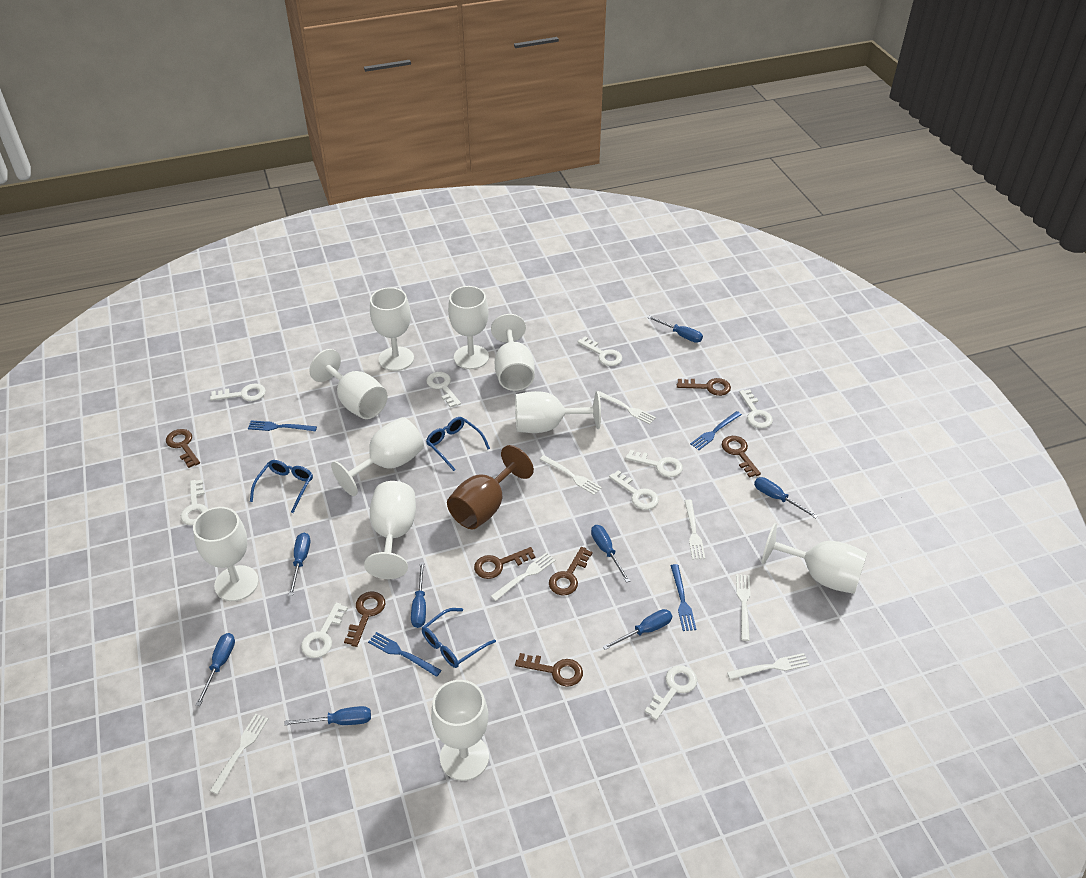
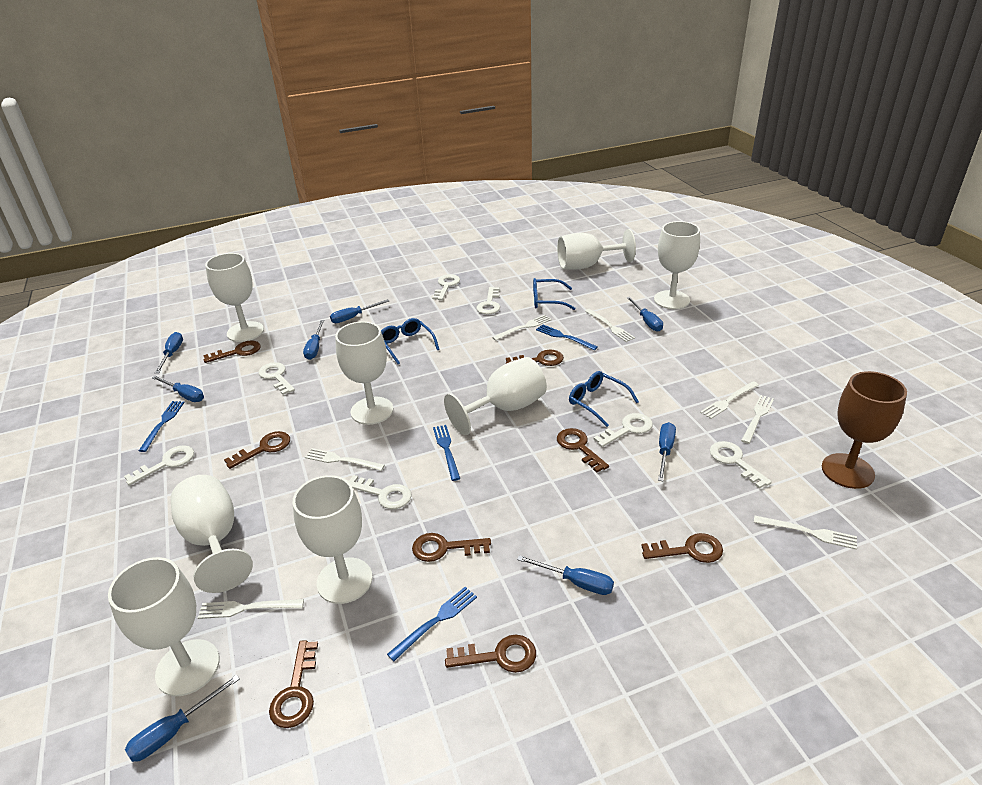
brown key: 7 -> 8
white goblet: 10 -> 8
white key: 9 -> 7

